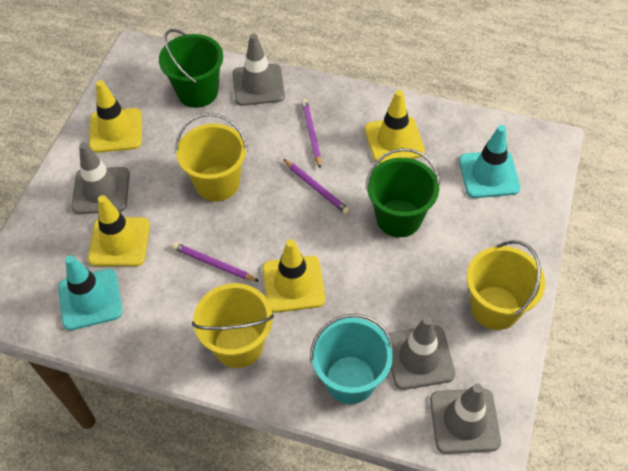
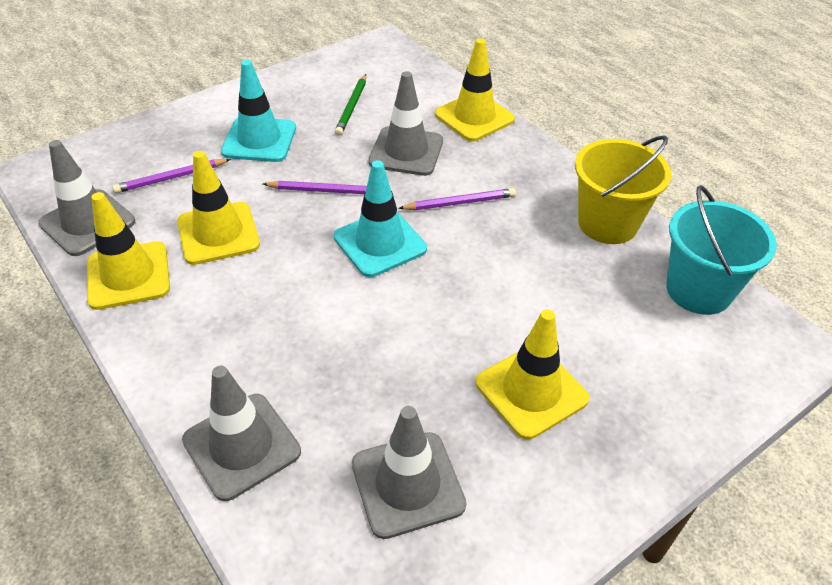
green bucket: 2 -> 0
green pencil: 0 -> 1
yellow bucket: 3 -> 1

